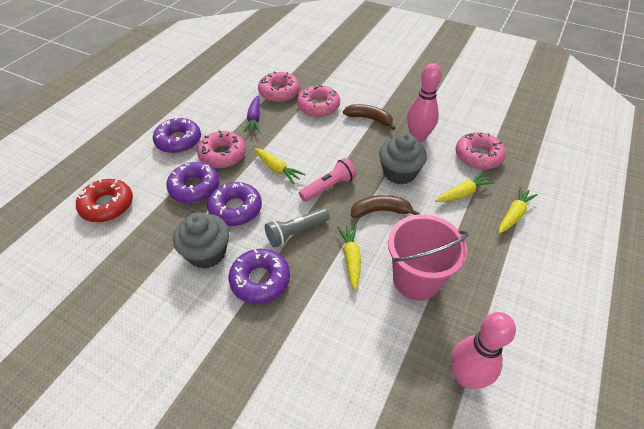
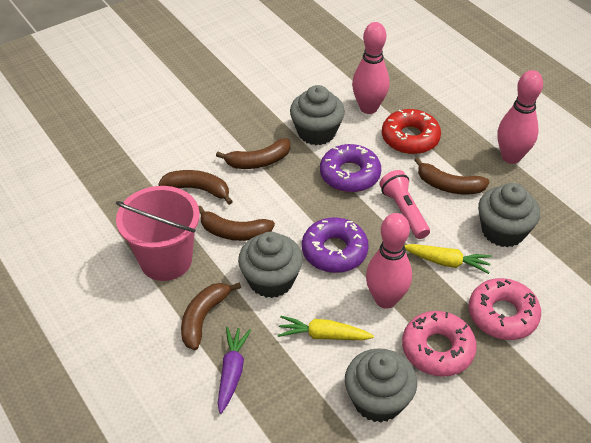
brown banana: 2 -> 5
grey cupcake: 2 -> 4
grey flashlight: 1 -> 0
pink bowling pin: 2 -> 3
pink donut: 4 -> 2
purple donut: 4 -> 2
yellow carrot: 4 -> 2

